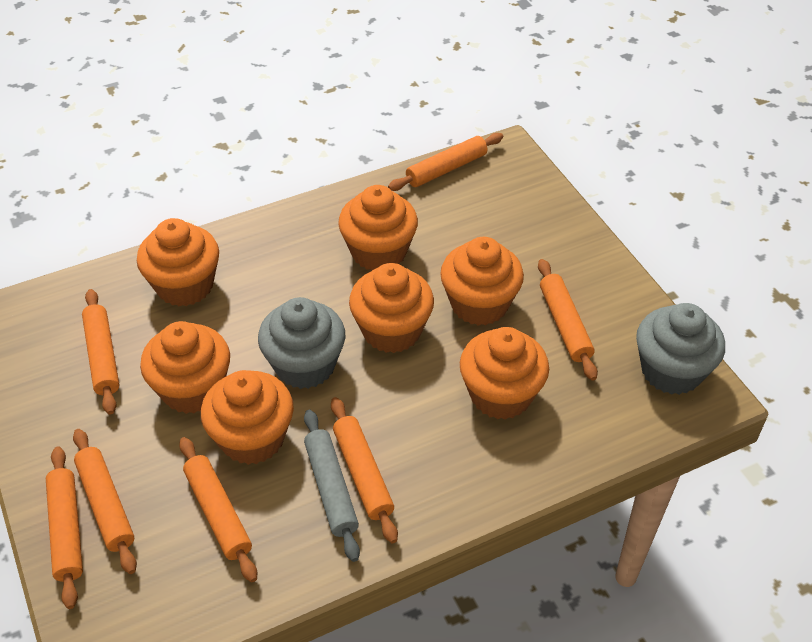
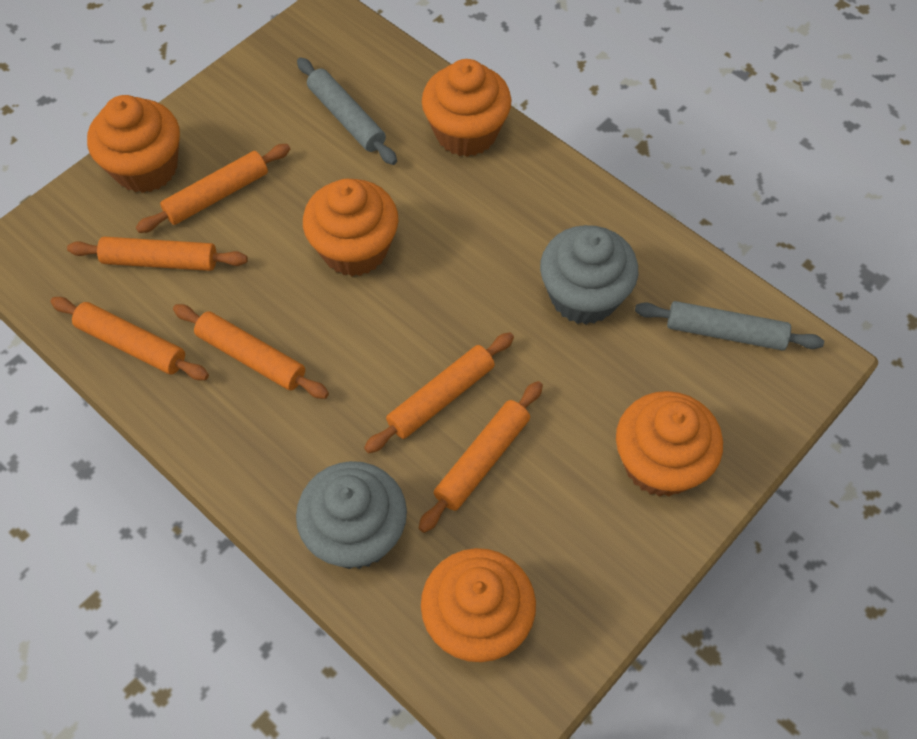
grey rolling pin: 1 -> 2
orange cupcake: 7 -> 5
orange rolling pin: 7 -> 6

